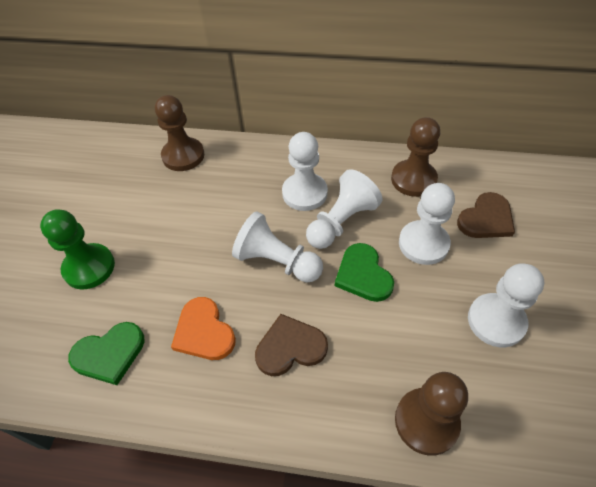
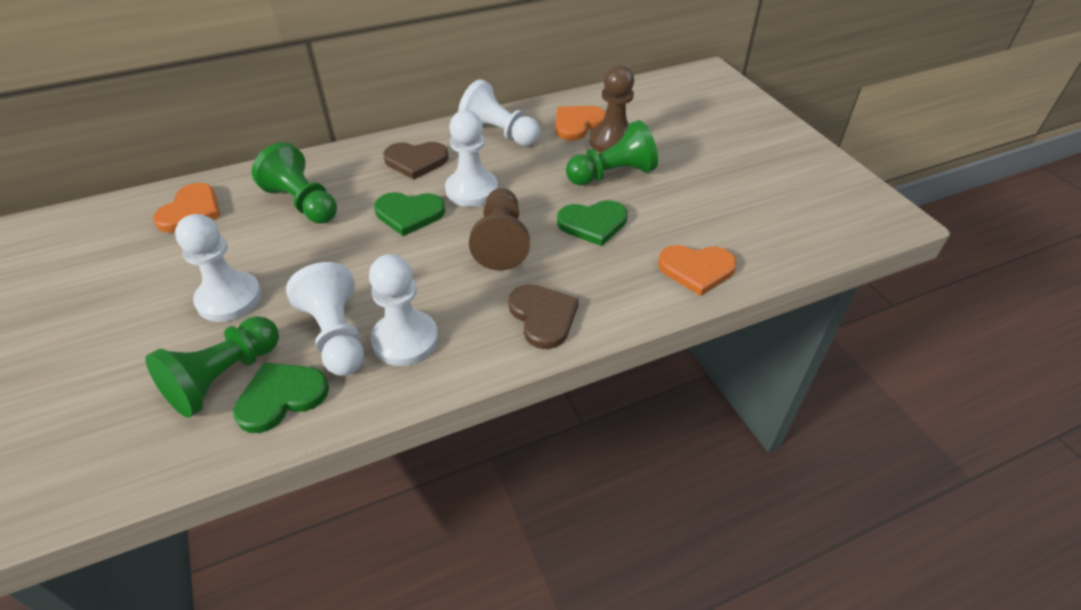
brown pawn: 3 -> 2
green heart: 2 -> 3
green pawn: 1 -> 3
orange heart: 1 -> 3

